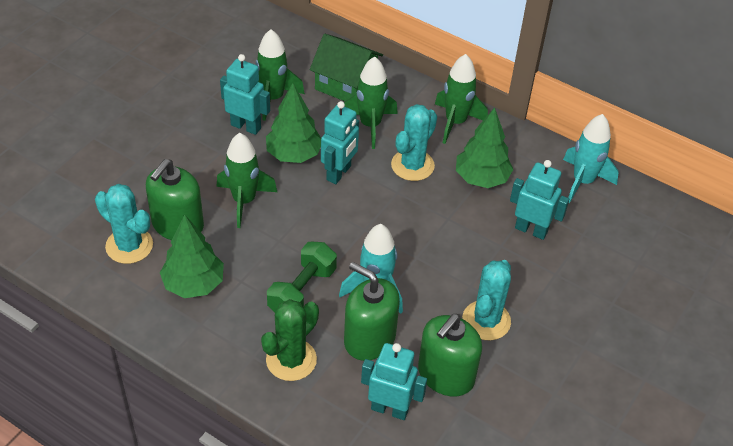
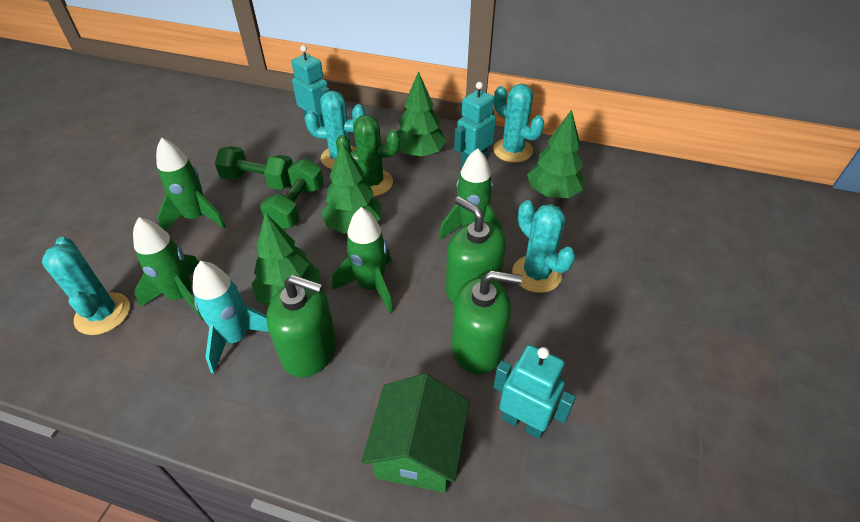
green dumbbell: 1 -> 2
green tree: 3 -> 4
turquoise cactus: 3 -> 4
turquoise robot: 4 -> 3
turquoise rocket: 2 -> 1

